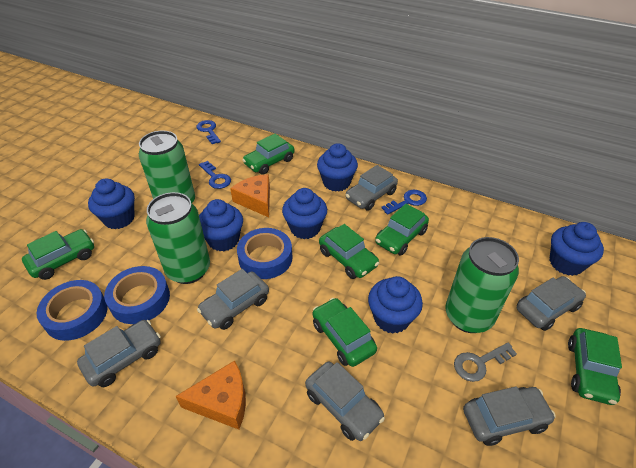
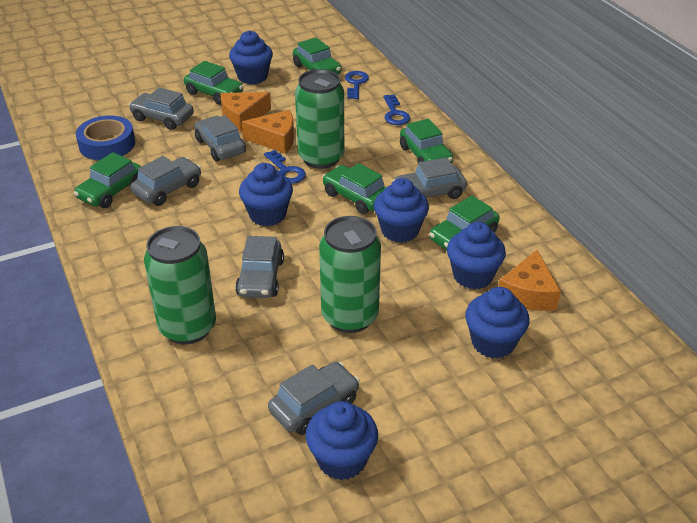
blue tape: 3 -> 1
grey key: 1 -> 0
orange cheese: 2 -> 3

